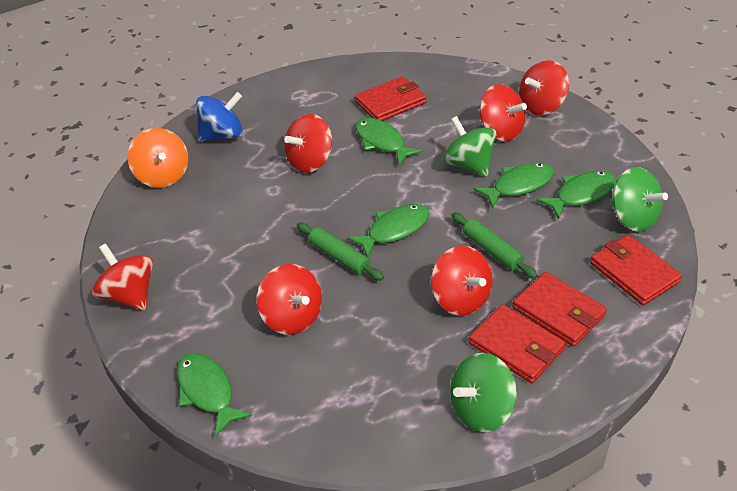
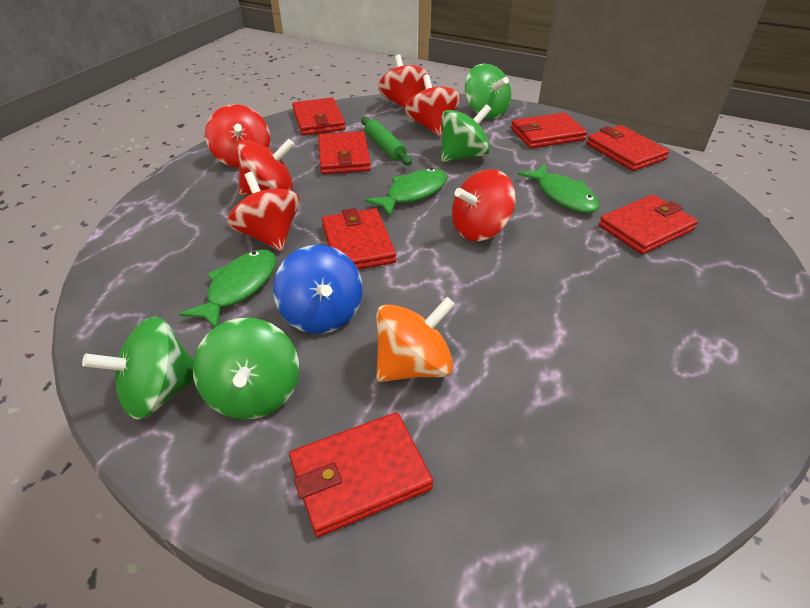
green fish: 5 -> 3
green rolling pin: 2 -> 1
green spinning top: 3 -> 4
red wallet: 4 -> 7

